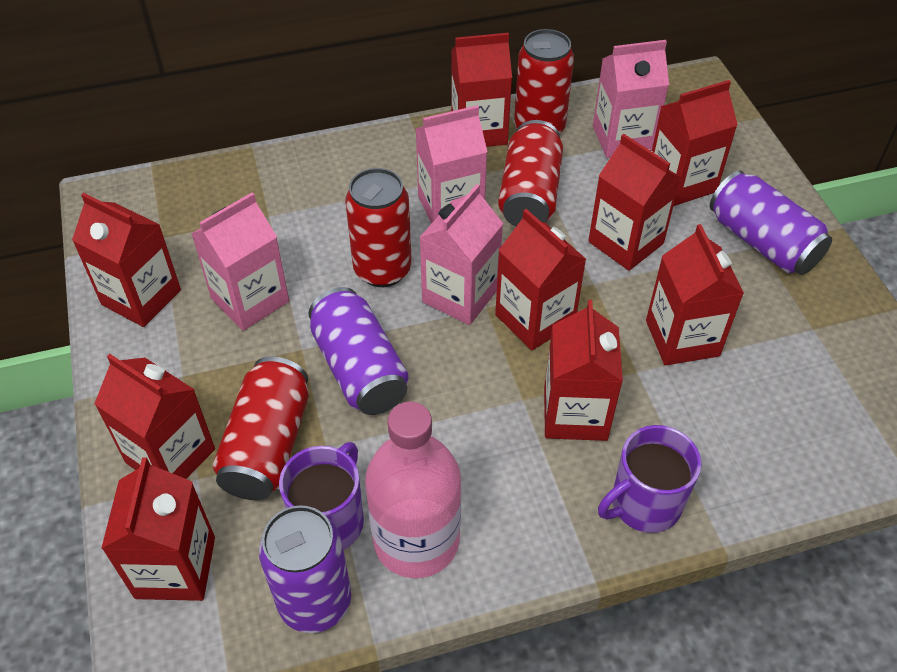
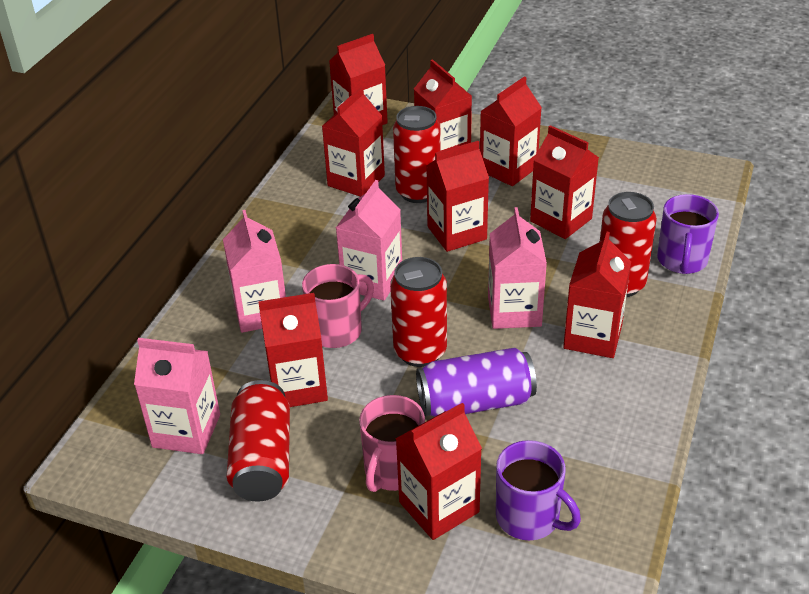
pink bottle: 1 -> 0
pink mug: 0 -> 2
purple can: 3 -> 1

